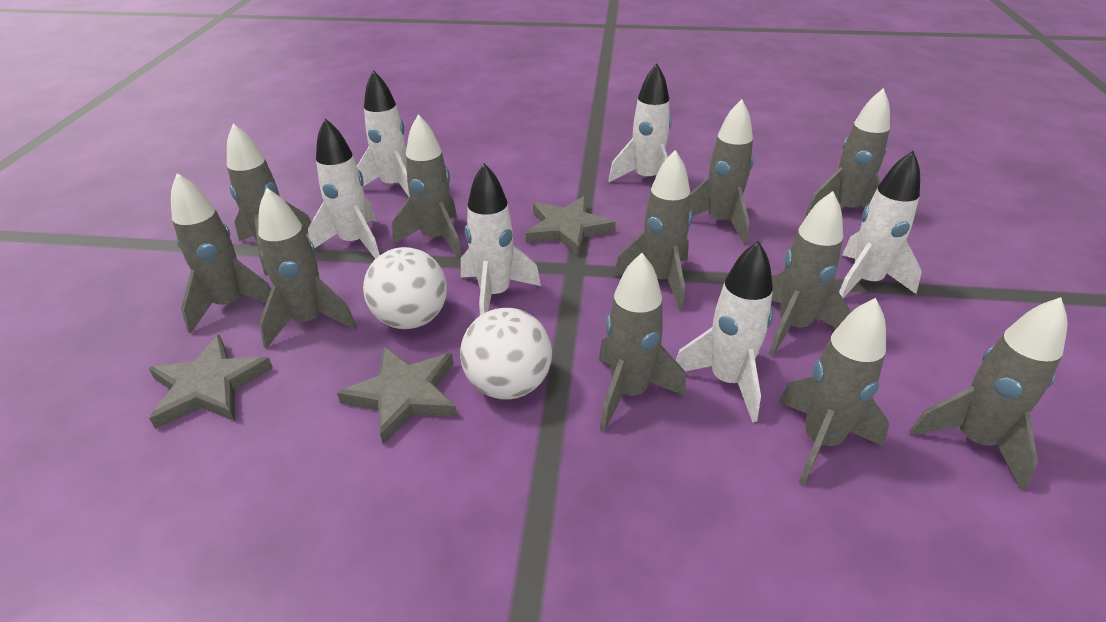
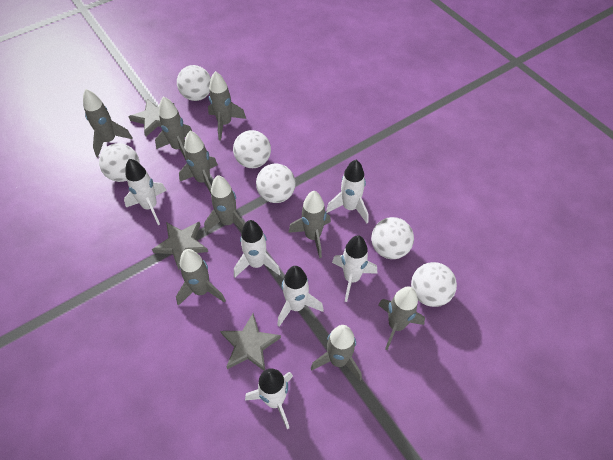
grey rocket: 11 -> 9
white ball: 2 -> 6

